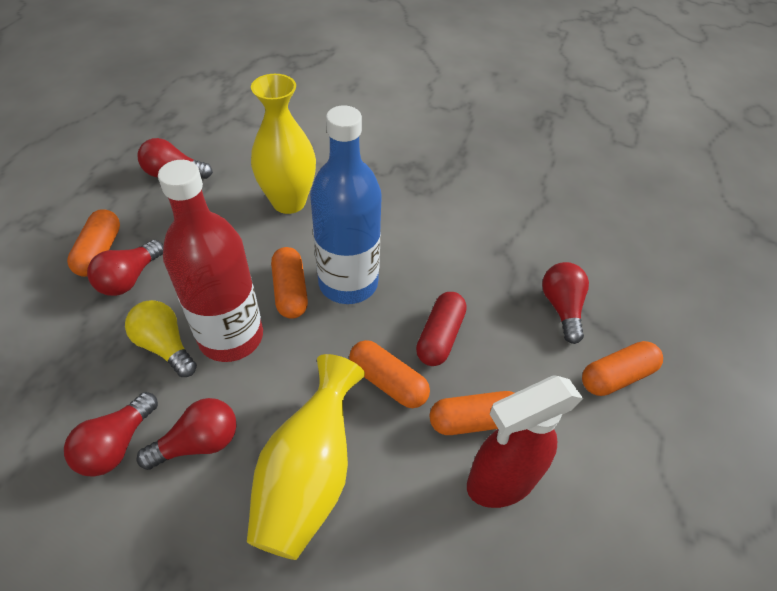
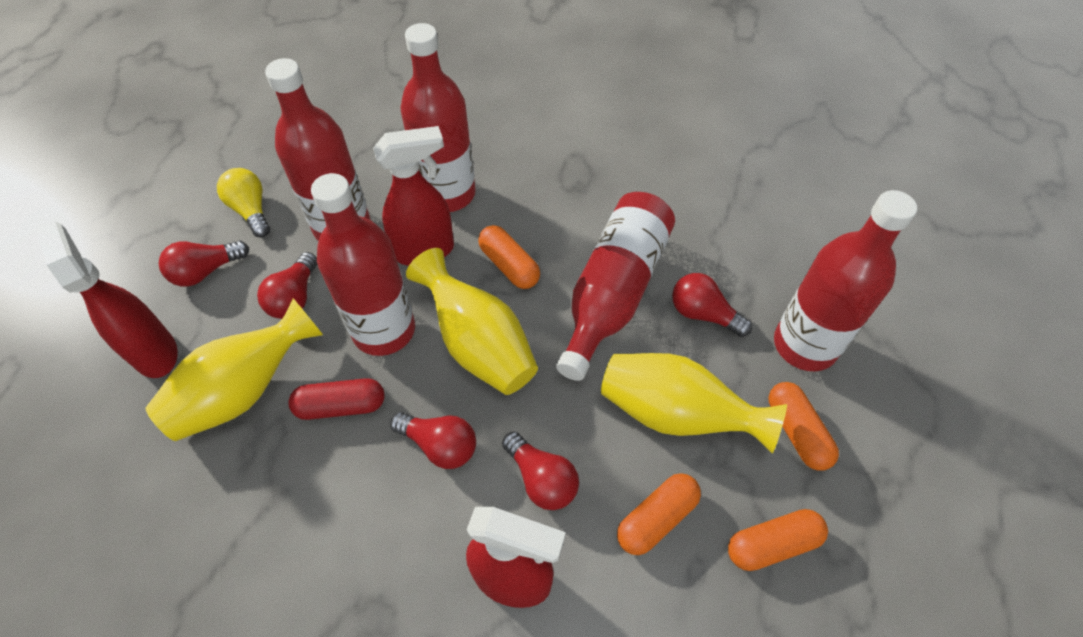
blue bottle: 1 -> 0
orange capsule: 5 -> 4
red bottle: 1 -> 5
red spray bottle: 1 -> 3
yellow vase: 2 -> 3

